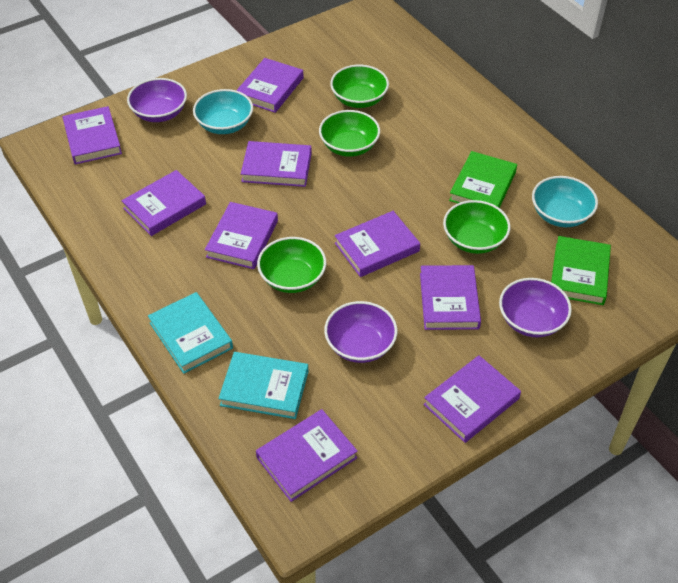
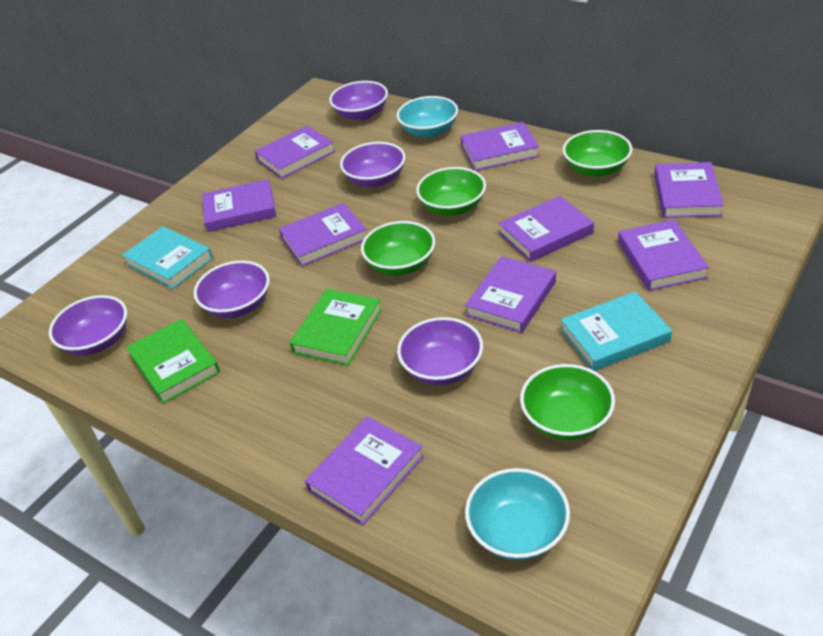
purple bowl: 3 -> 5

